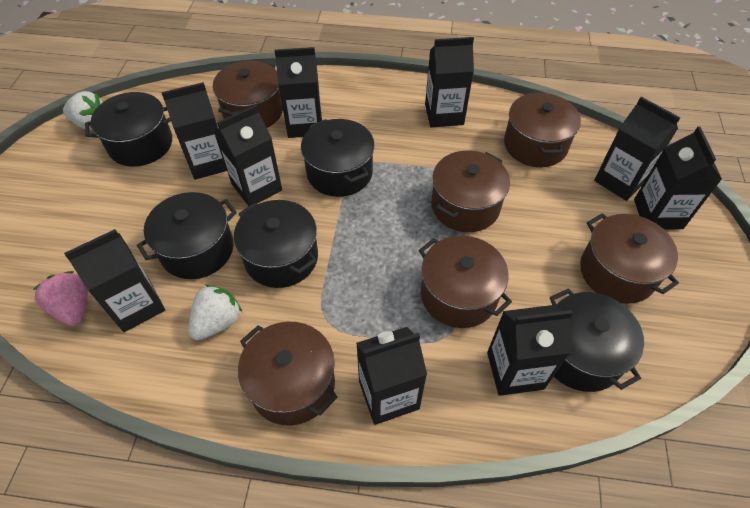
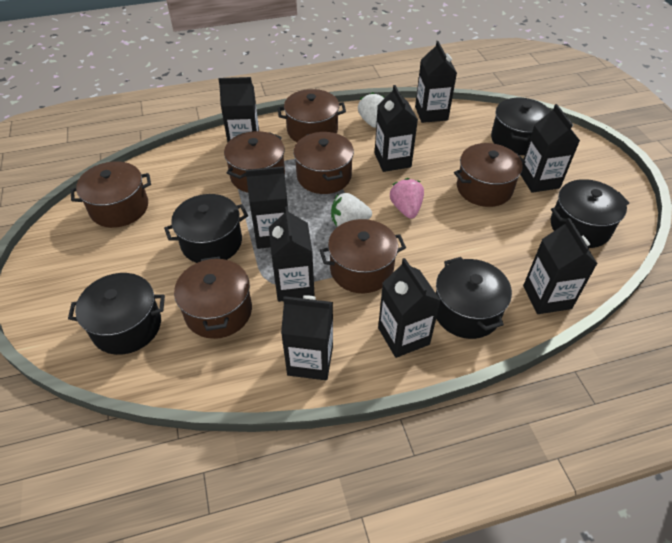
brown pot: 6 -> 7

